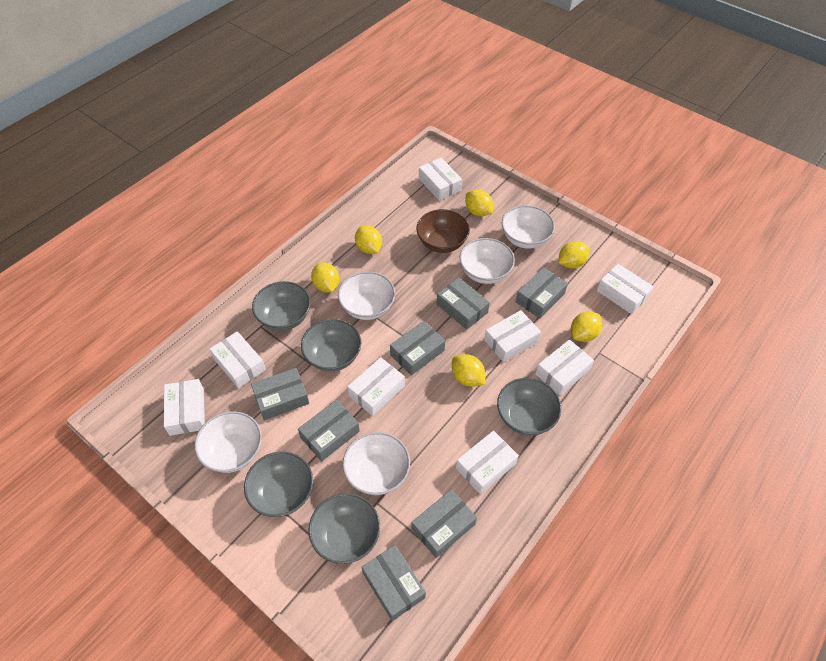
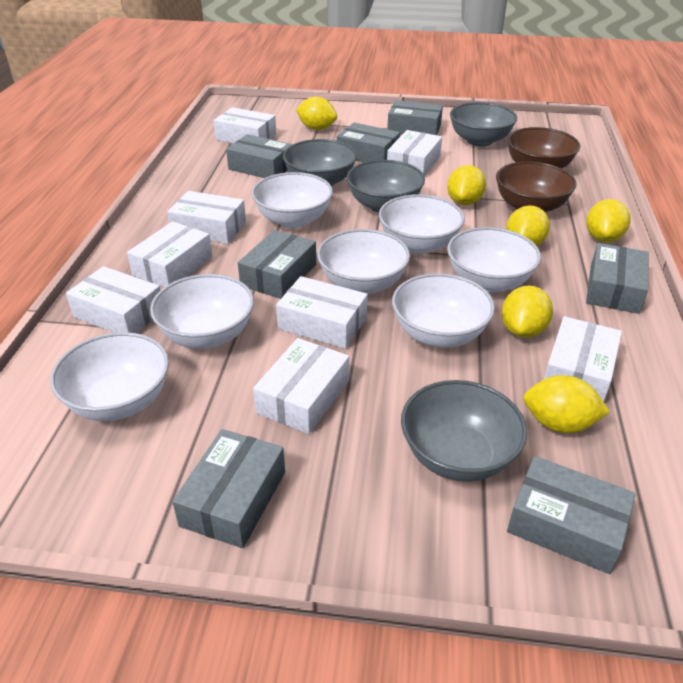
brown bowl: 1 -> 2
grey bowl: 5 -> 4
white bowl: 5 -> 7

